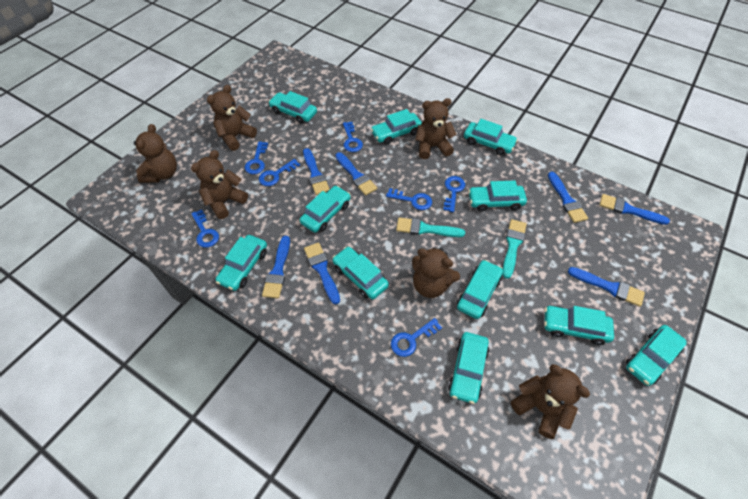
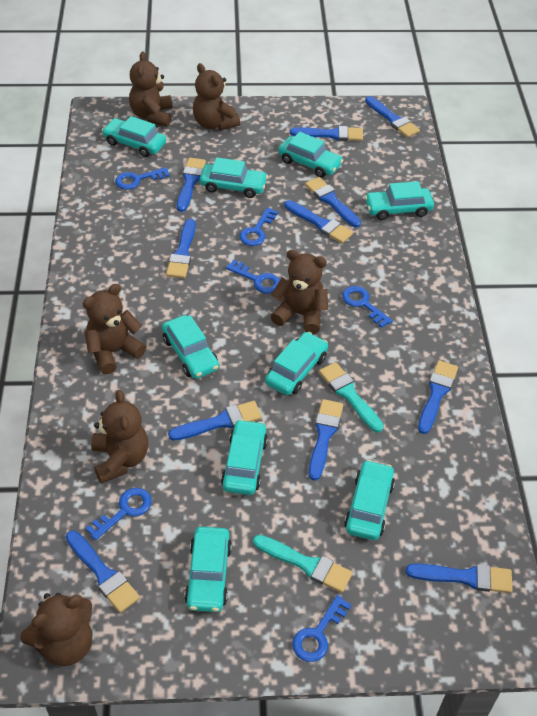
blue brush: 7 -> 11
blue key: 7 -> 6
turquoise car: 11 -> 9

